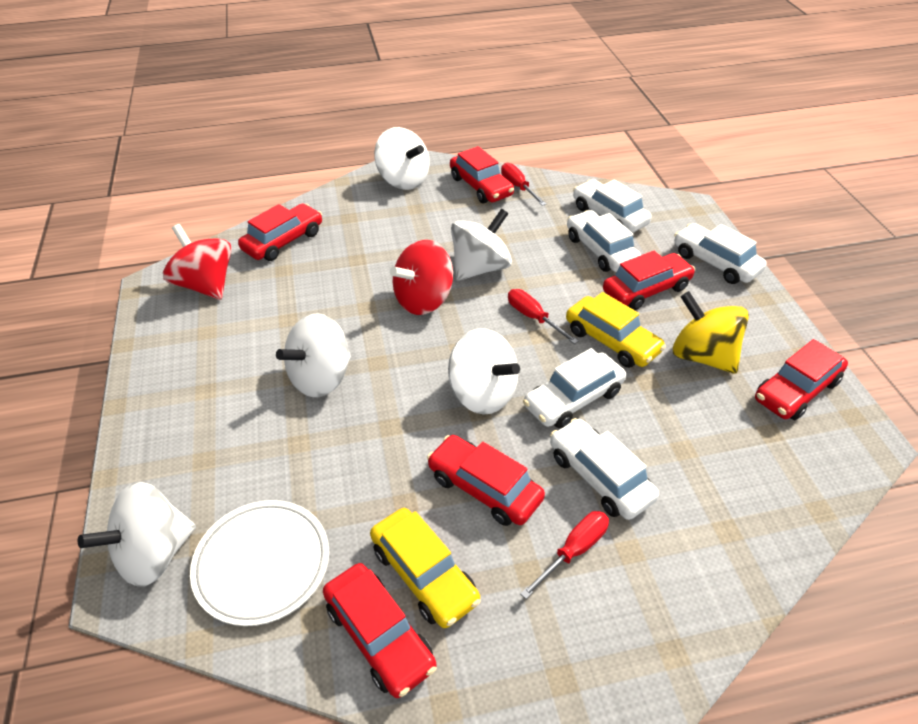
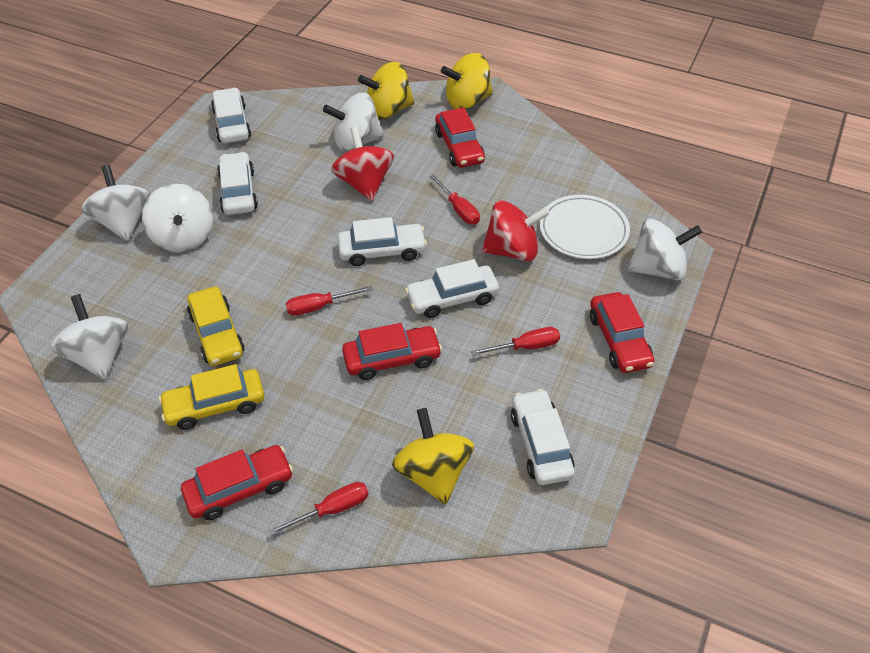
red car: 6 -> 4
red screwdriver: 3 -> 4
yellow spinning top: 1 -> 3

